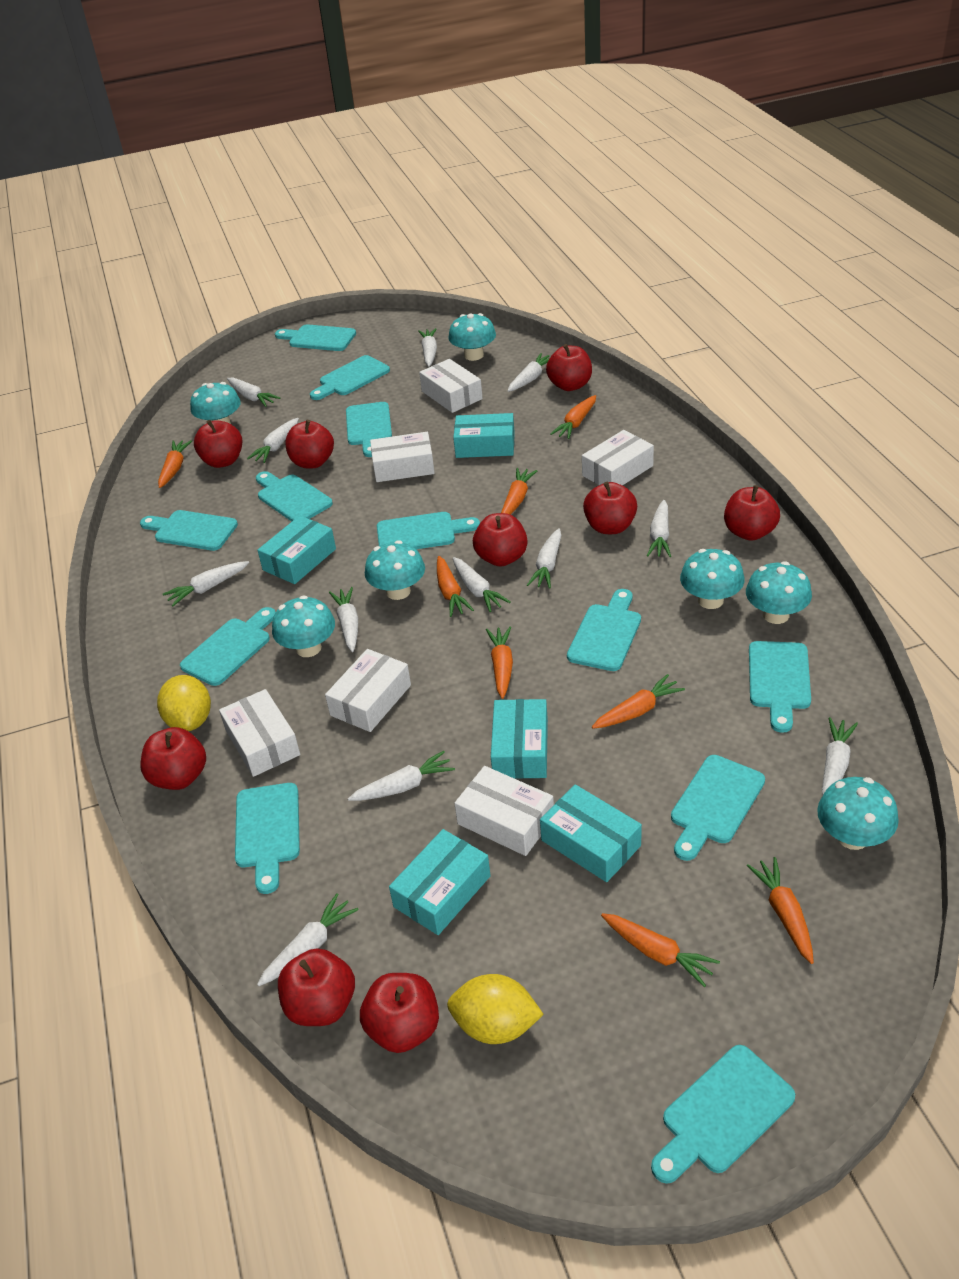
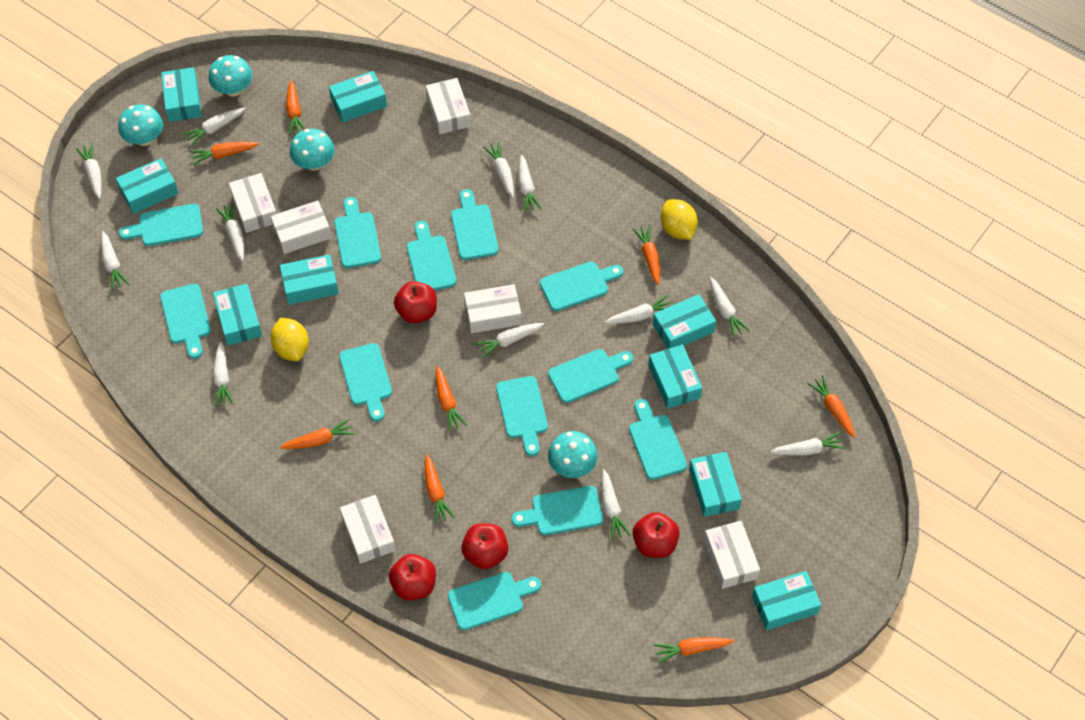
red apple: 9 -> 4
turquoise box: 5 -> 9
turquoise mushroom: 7 -> 4

